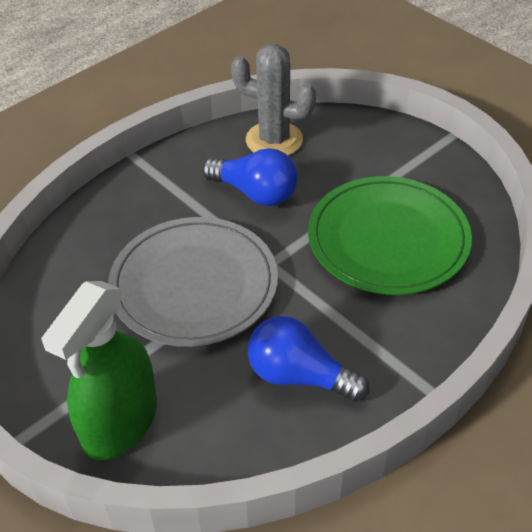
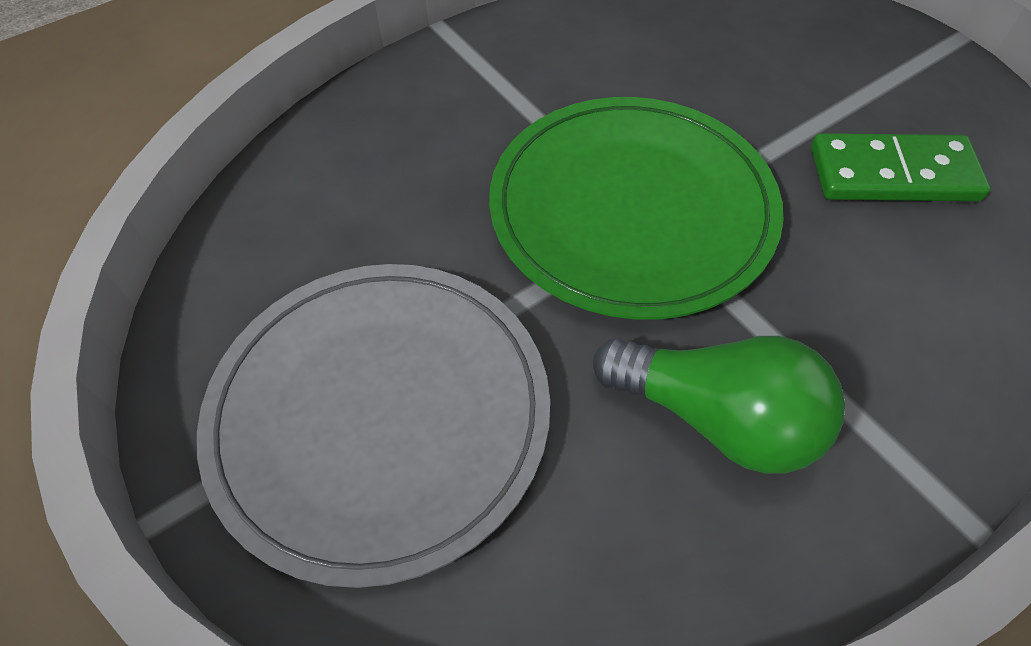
blue light bulb: 2 -> 0
green domino: 0 -> 1
green light bulb: 0 -> 1
green spray bottle: 1 -> 0
grey cactus: 1 -> 0

